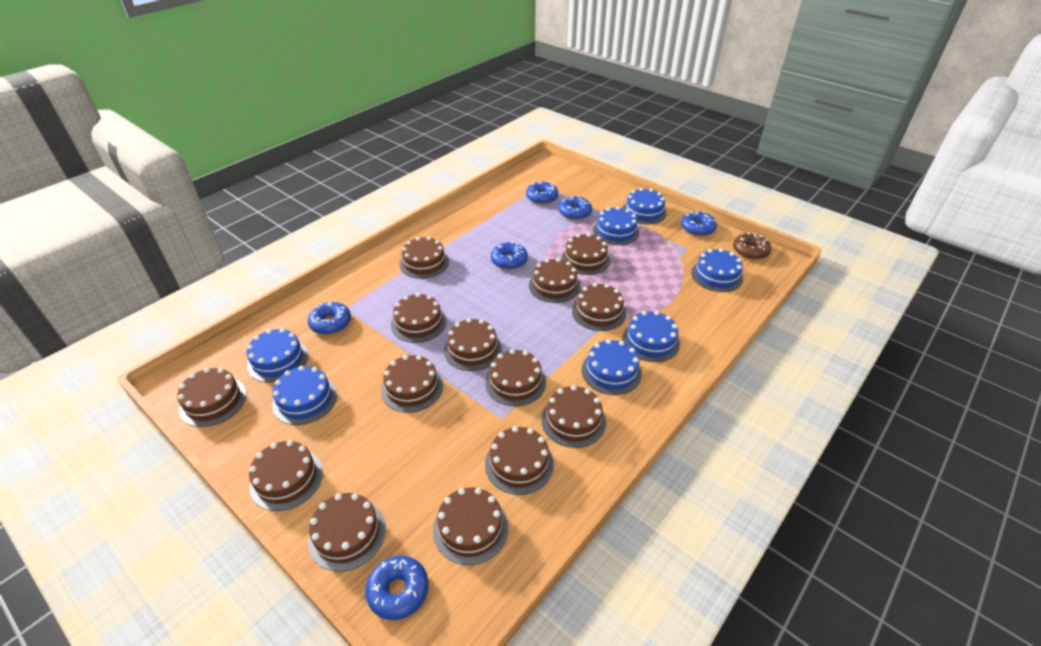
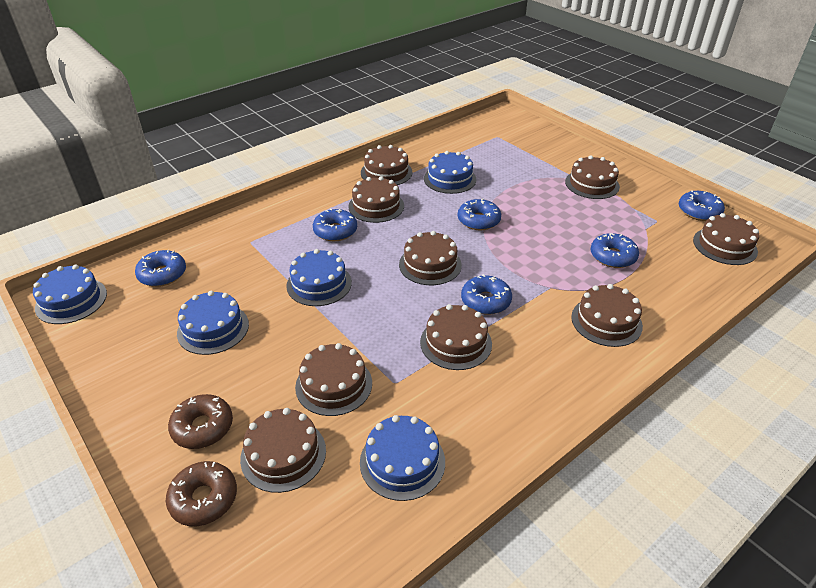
blue cake: 7 -> 5
brown cake: 14 -> 9
brown donut: 1 -> 2

